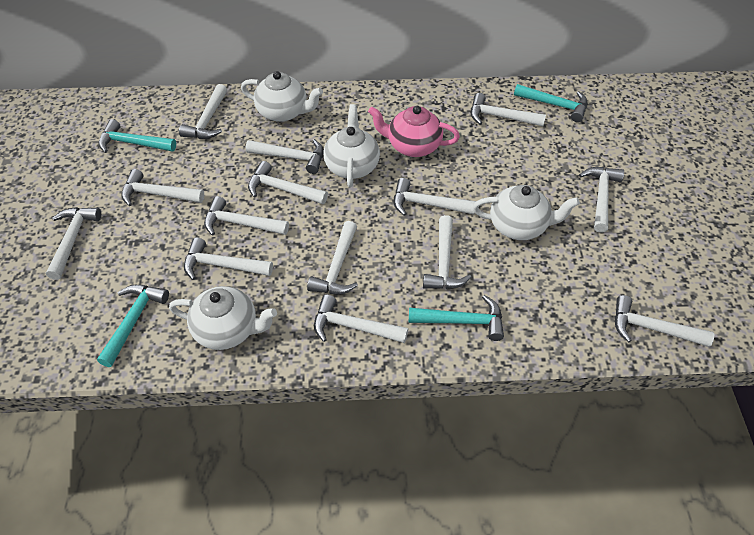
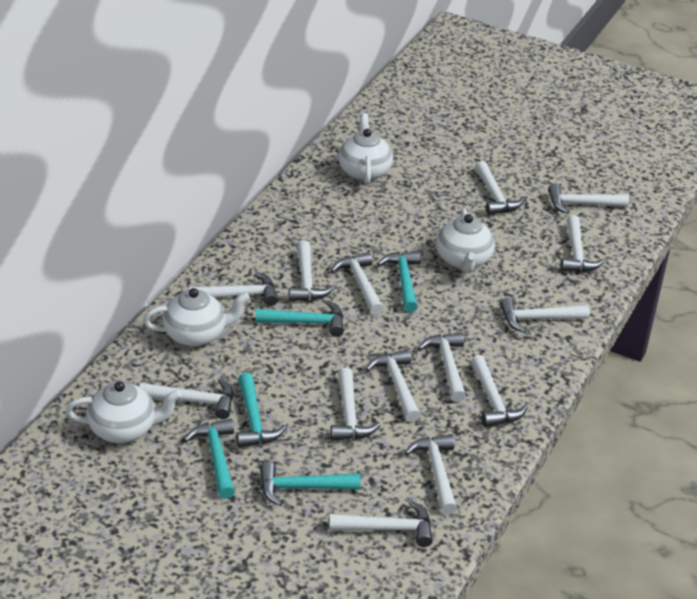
pink teapot: 1 -> 0
turquoise hammer: 4 -> 5

